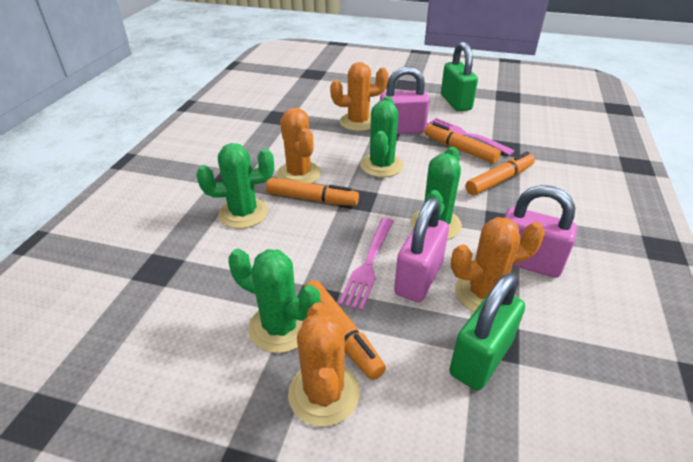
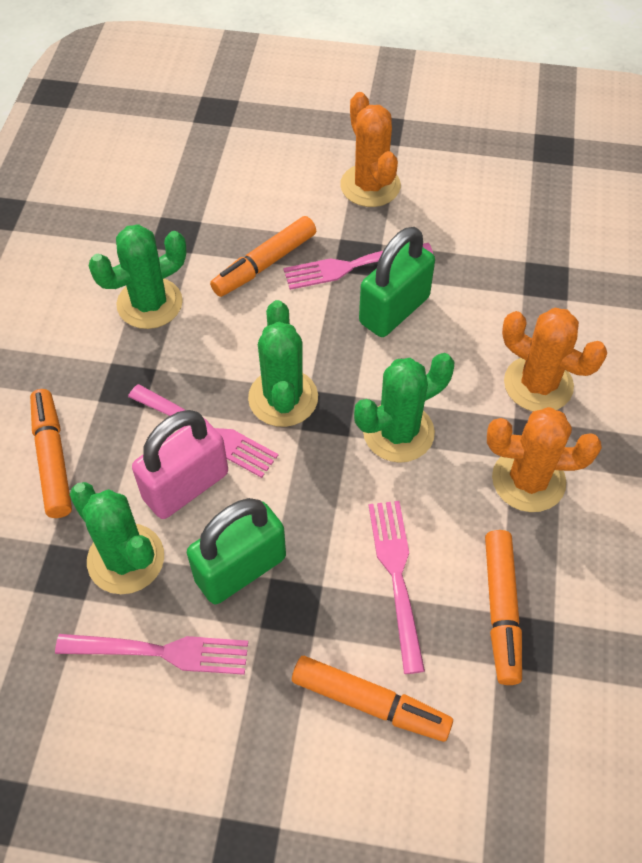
orange cactus: 4 -> 3
pink fork: 2 -> 4
pink padlock: 3 -> 1

